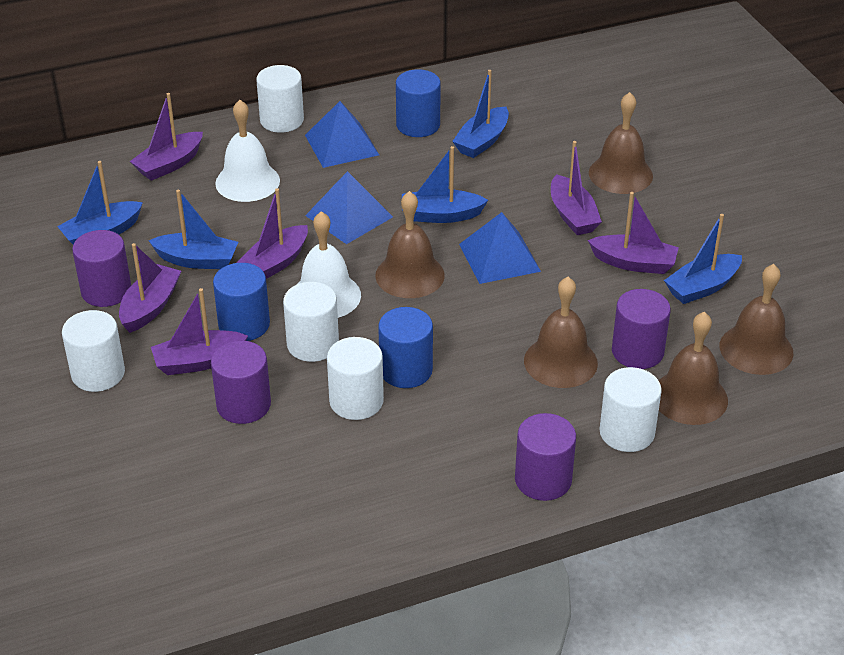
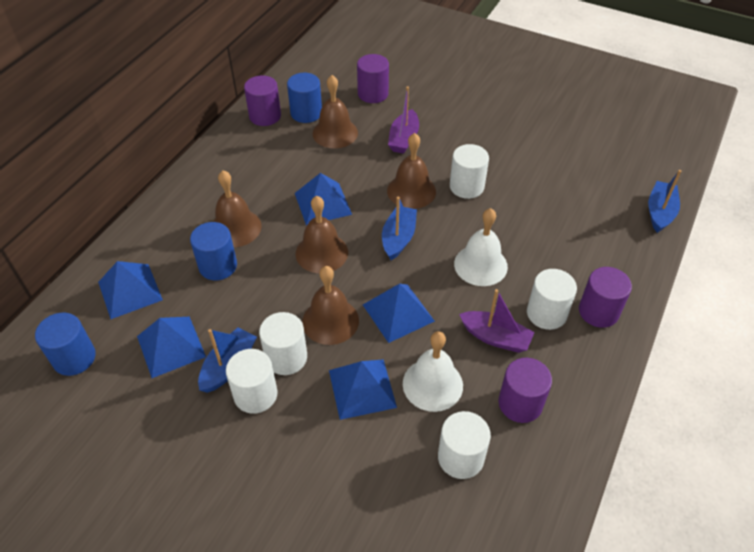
blue boat: 5 -> 3
blue pyramid: 3 -> 5
purple boat: 6 -> 2

